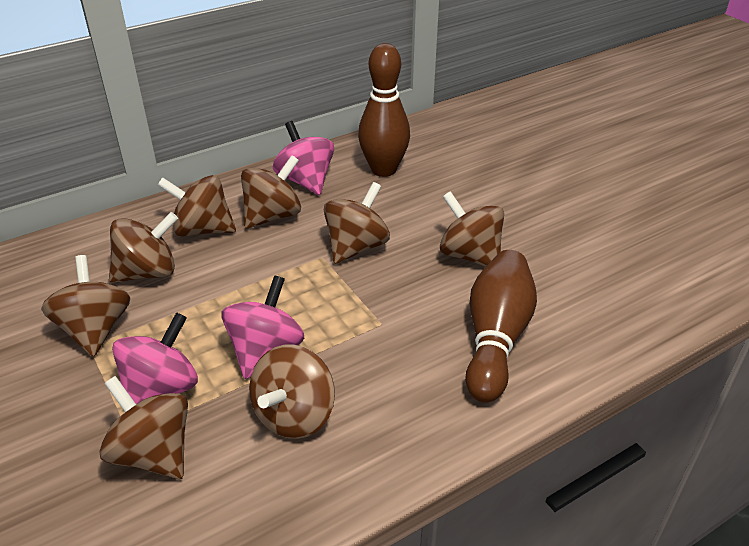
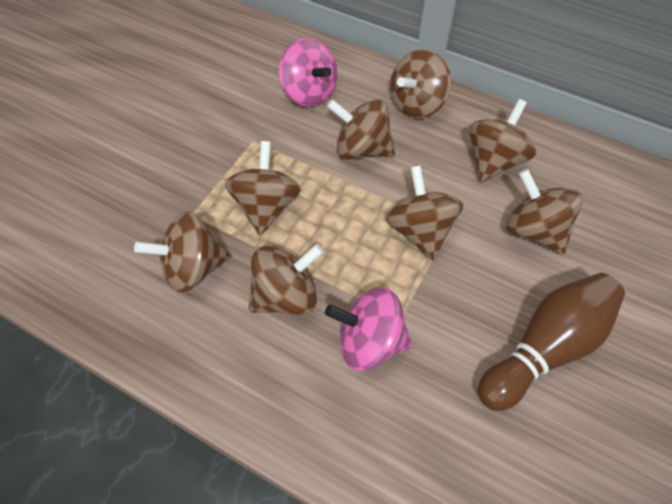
brown bowling pin: 2 -> 1
pink spinning top: 3 -> 2

